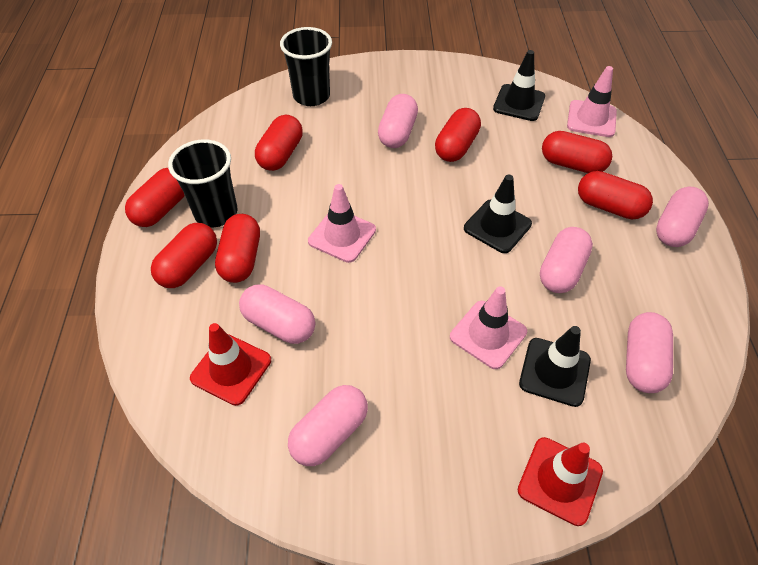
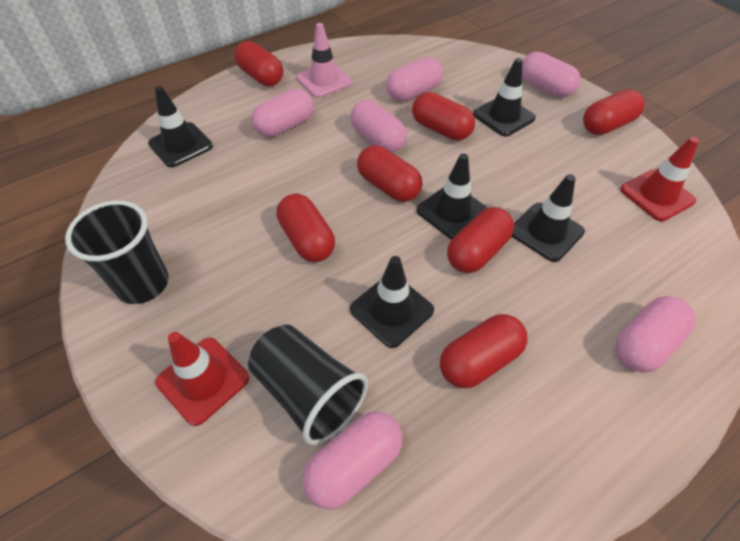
black traffic cone: 3 -> 5
pink traffic cone: 3 -> 1

